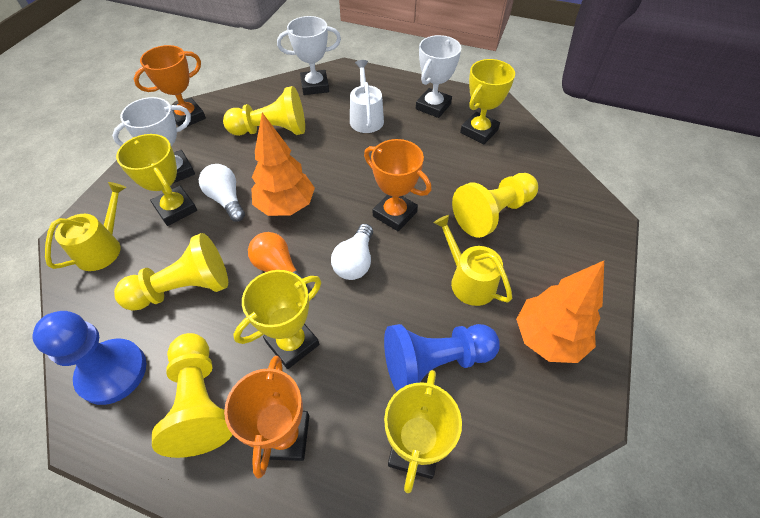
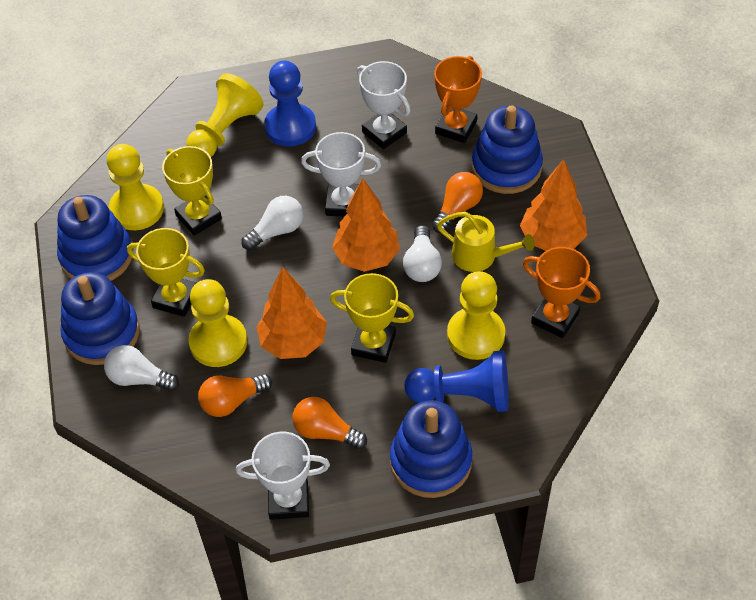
blue stacking toy: 0 -> 4
orange light bulb: 1 -> 3
orange tree: 2 -> 3
orange trophy: 3 -> 2
white light bulb: 2 -> 3
white watering can: 1 -> 0
yellow trophy: 4 -> 3
yellow watering can: 2 -> 1

